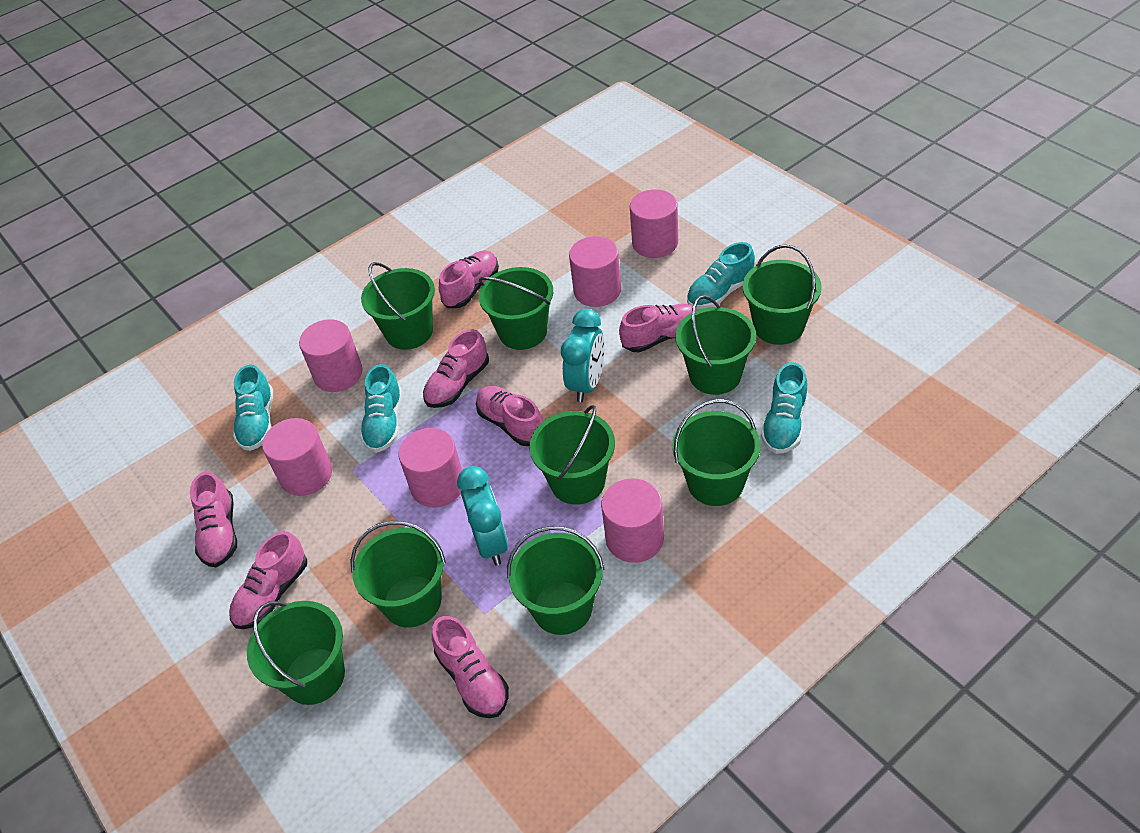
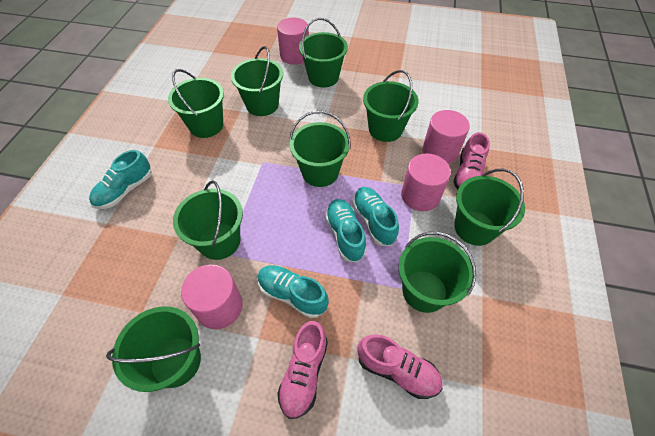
pink cylinder: 6 -> 4
pink shoe: 7 -> 3
turquoise clock: 2 -> 0

